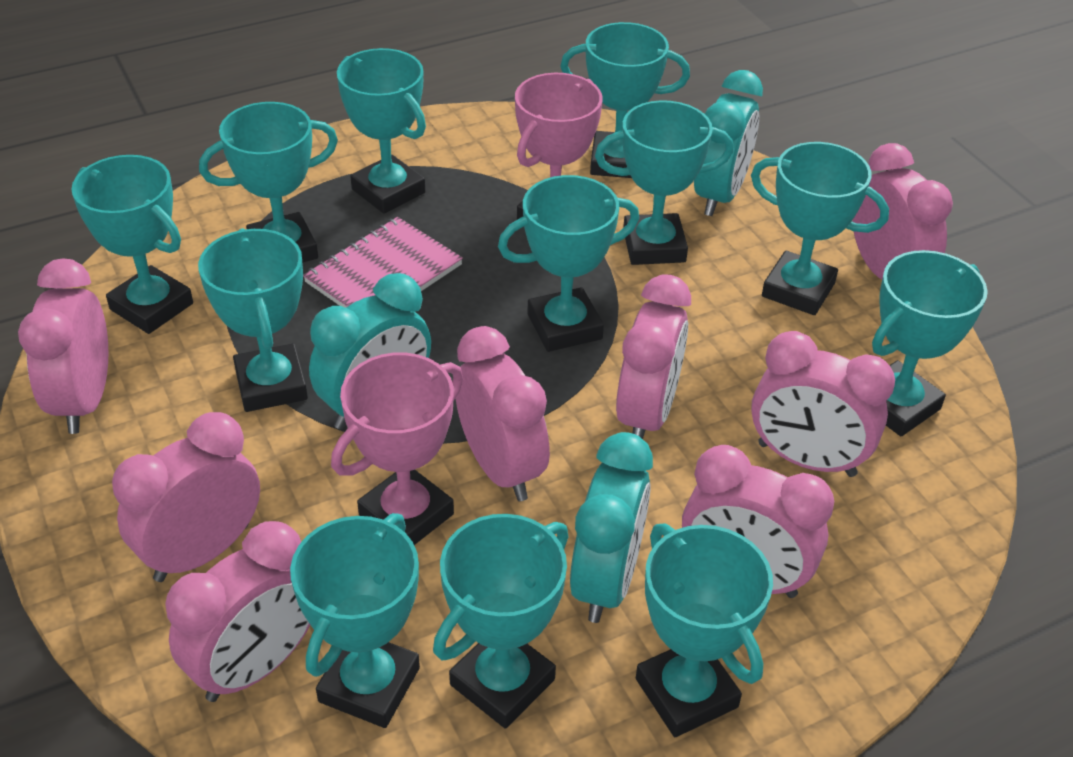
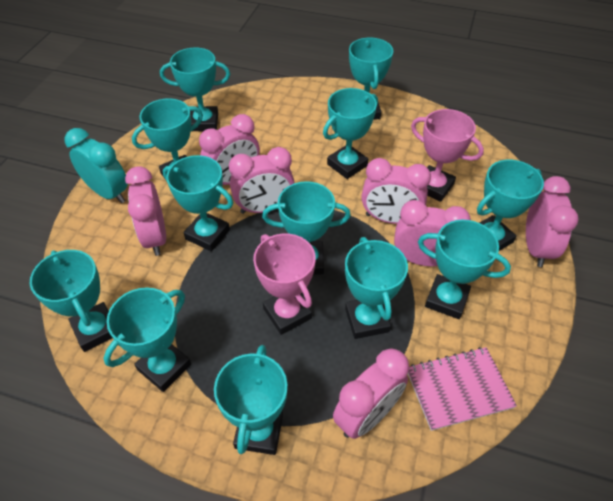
pink clock: 8 -> 7
turquoise clock: 3 -> 1

